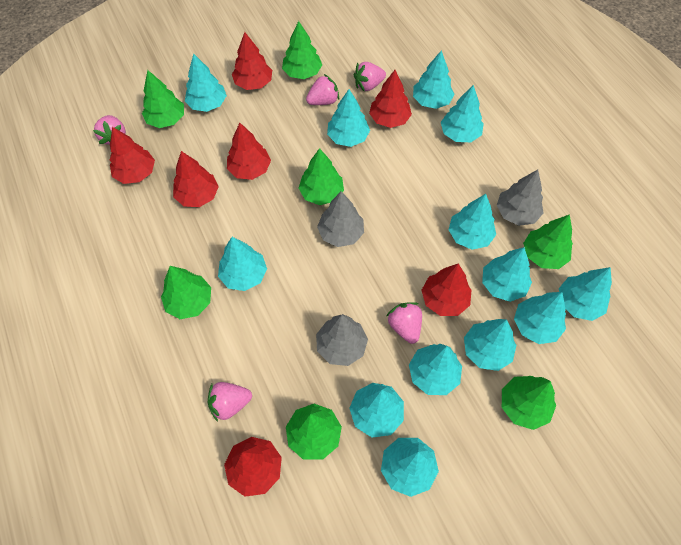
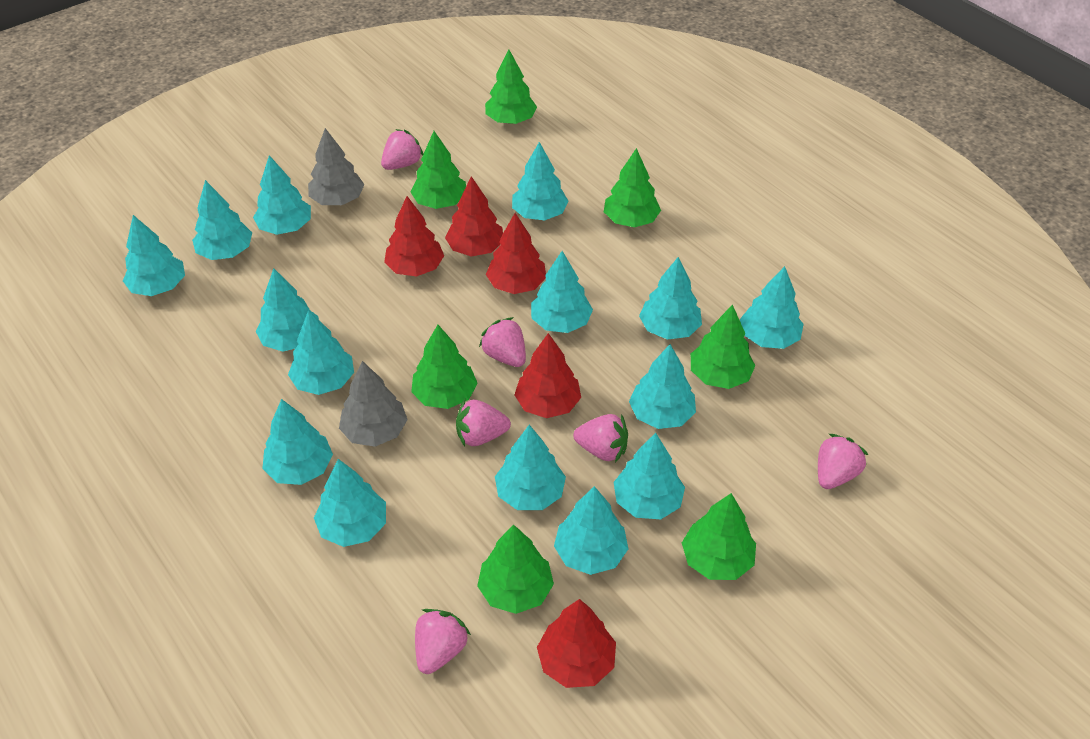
grey tree: 3 -> 2
pink strawberry: 5 -> 6
red tree: 7 -> 5
turquoise tree: 13 -> 15

